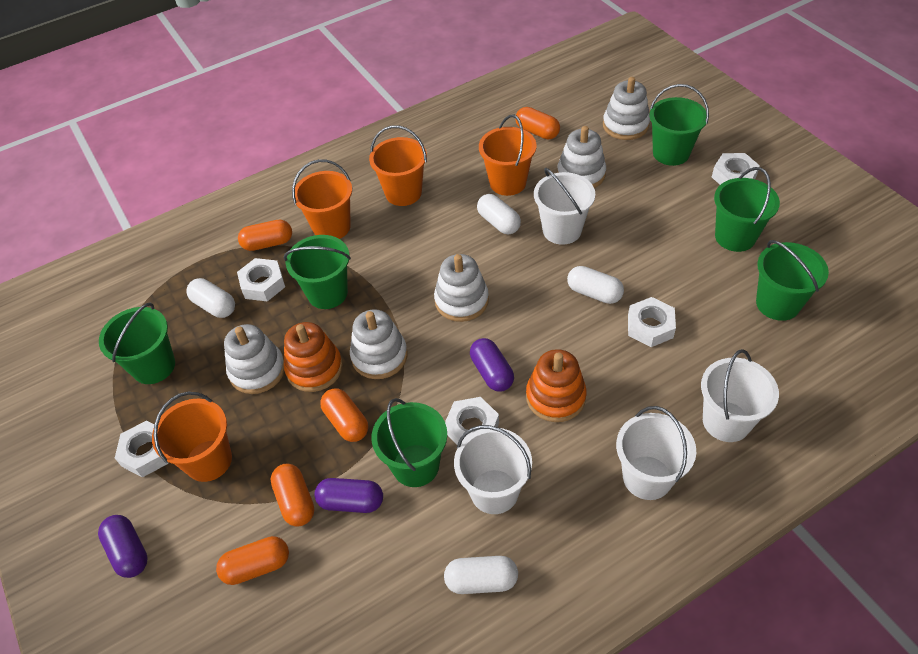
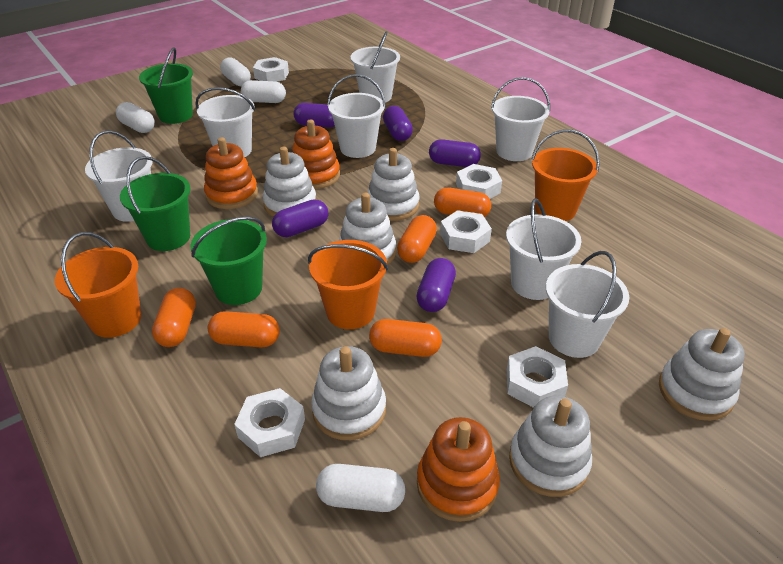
green bucket: 6 -> 3
orange bucket: 4 -> 3
orange stacking toy: 2 -> 3
purple capsule: 3 -> 5
white bucket: 4 -> 7
white stacking toy: 5 -> 6

